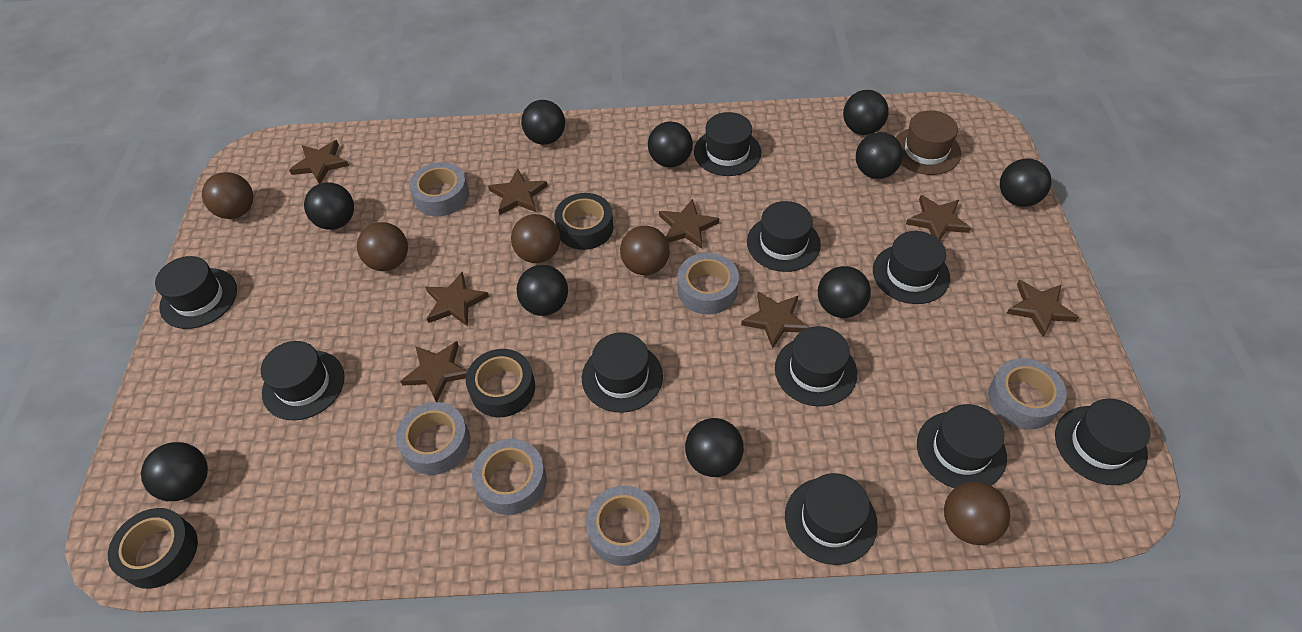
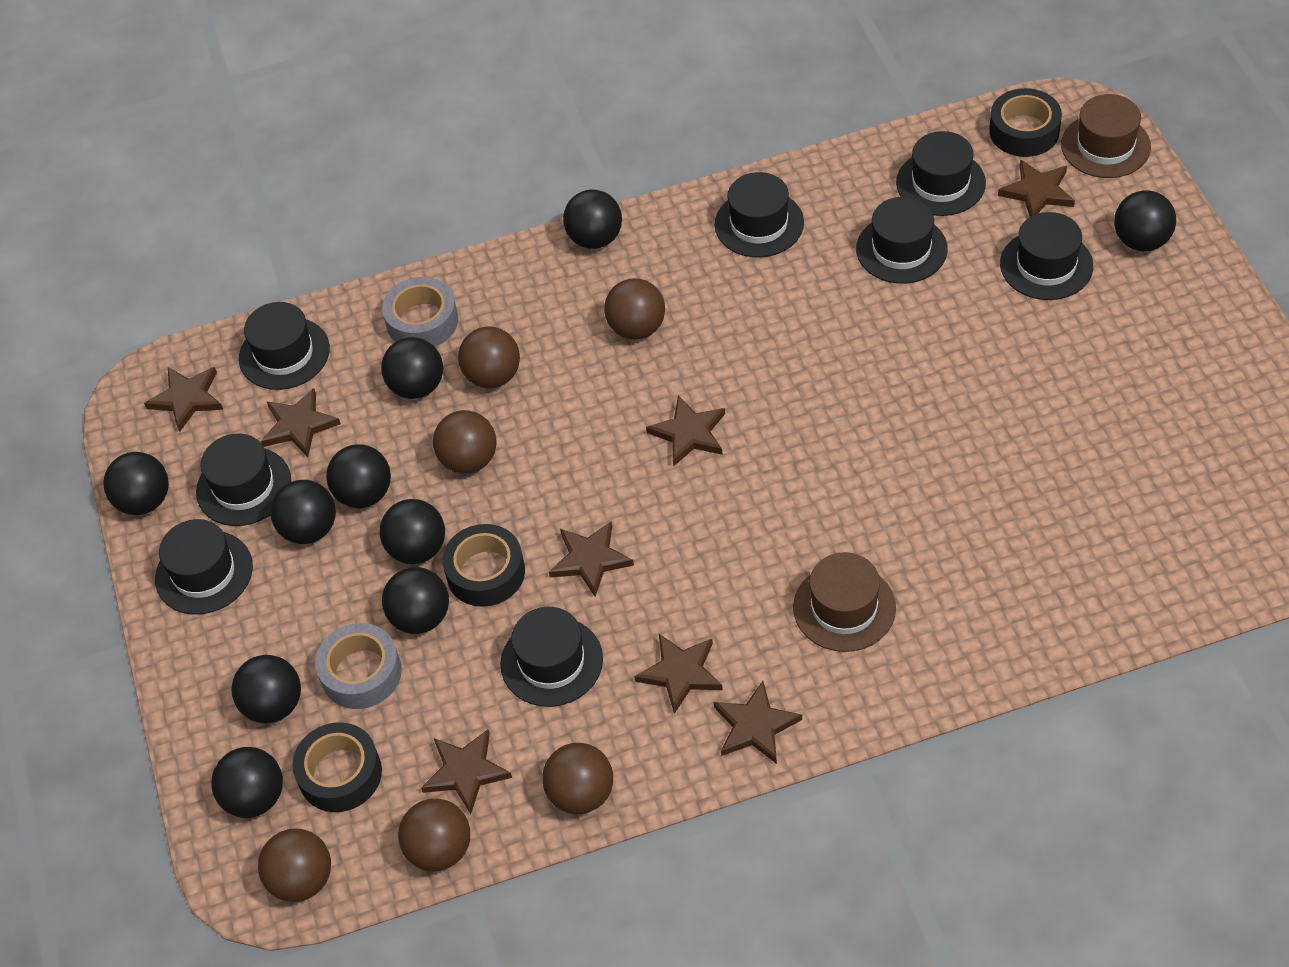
black hat: 10 -> 8
brown ball: 5 -> 6
brown hat: 1 -> 2
grey tape: 6 -> 2

